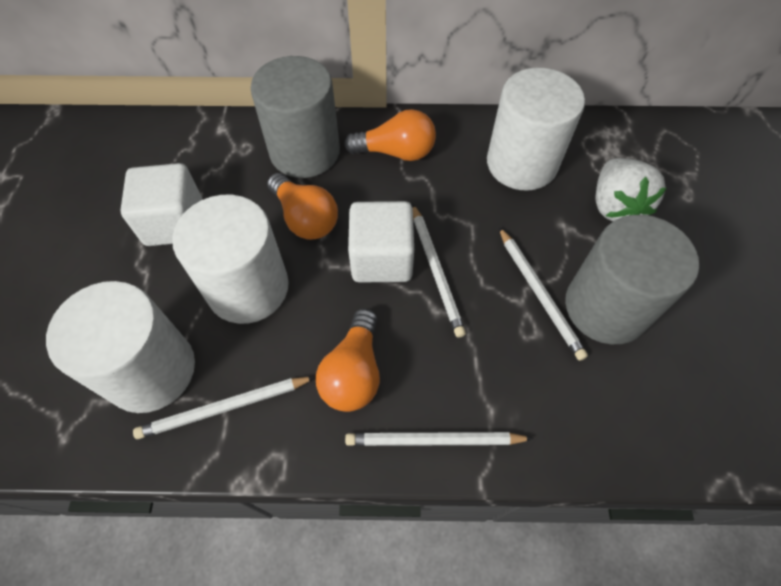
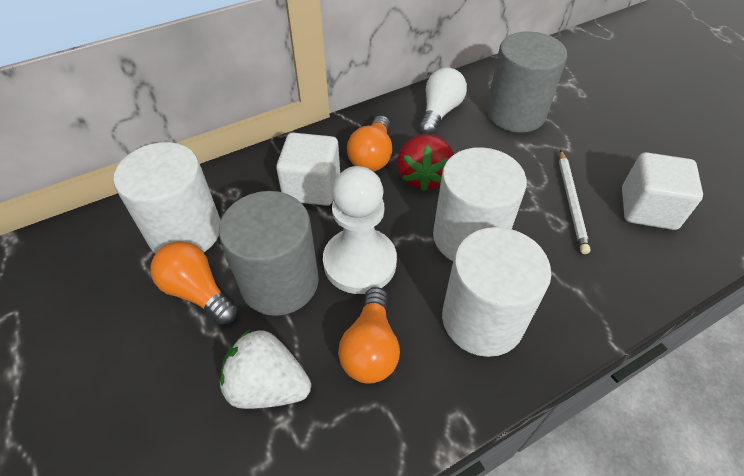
red strawberry: 0 -> 1
white light bulb: 0 -> 1
white pawn: 0 -> 1
white pencil: 4 -> 1

